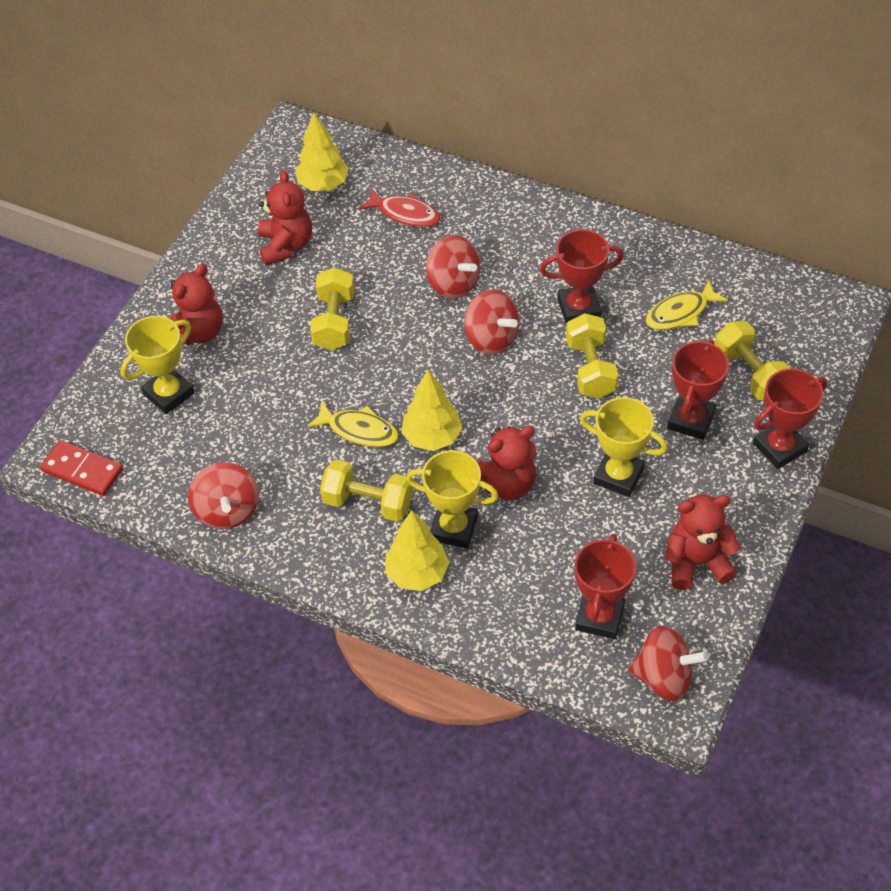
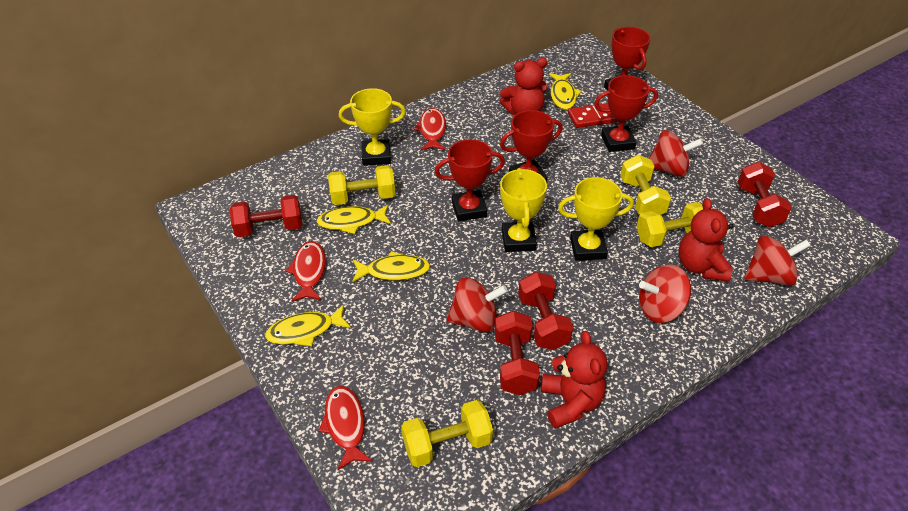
red dumbbell: 0 -> 4
red fish: 1 -> 3
red teddy bear: 4 -> 3
yellow fish: 2 -> 4
yellow tree: 3 -> 0

